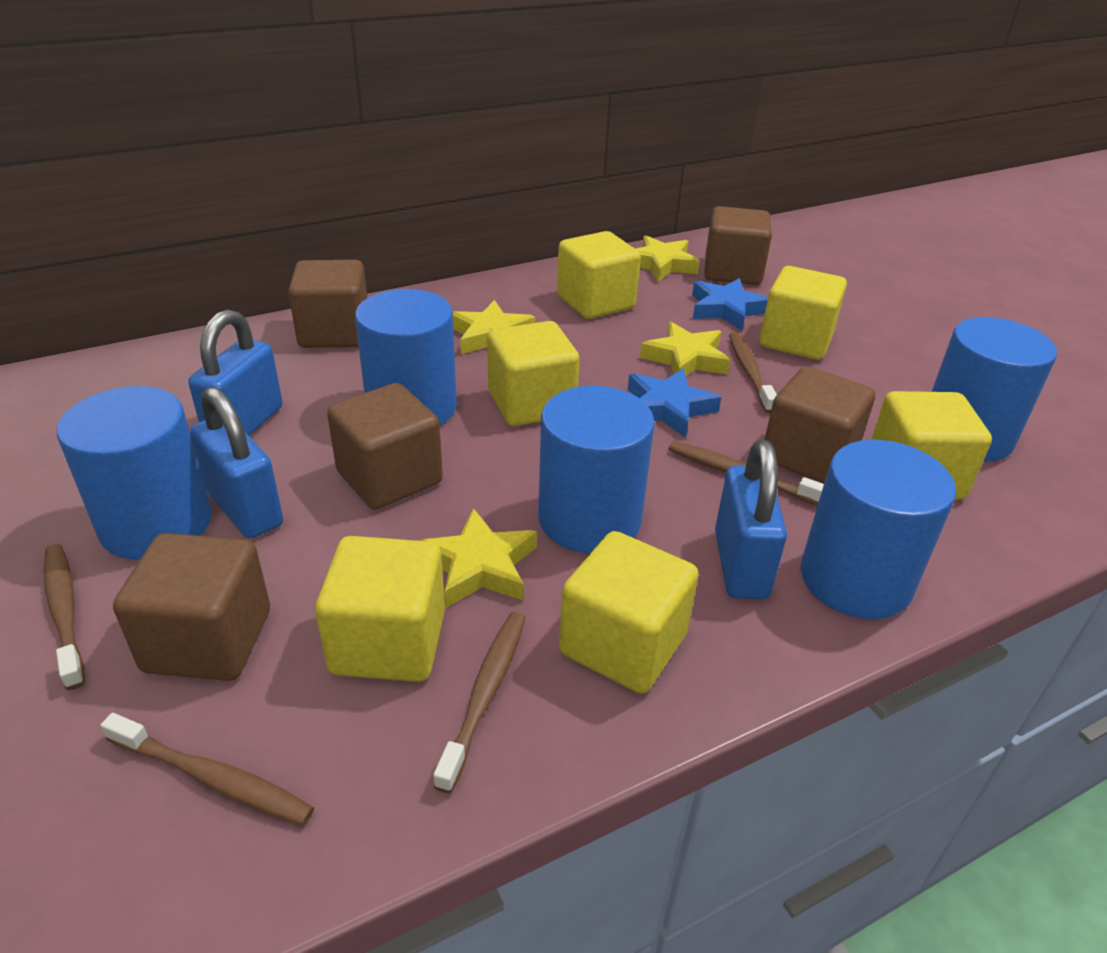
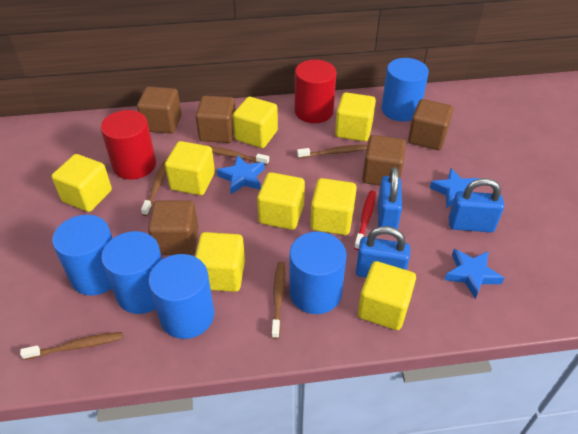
blue star: 2 -> 3
red cylinder: 0 -> 2
red toothbrush: 0 -> 1
yellow cube: 6 -> 8
yellow star: 4 -> 0

